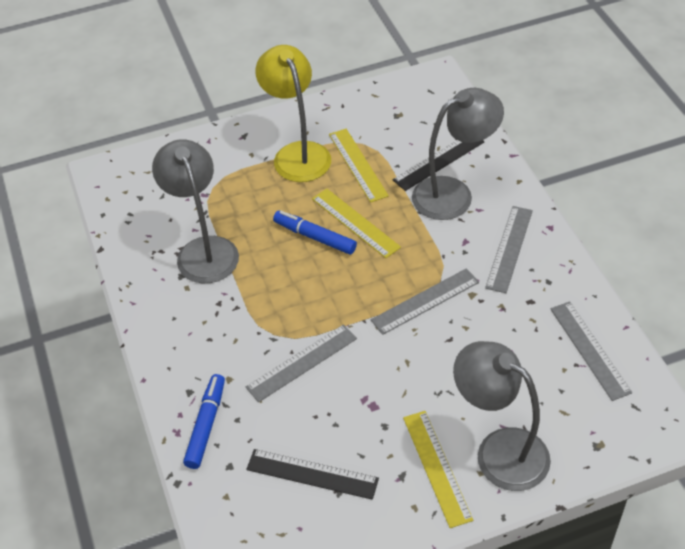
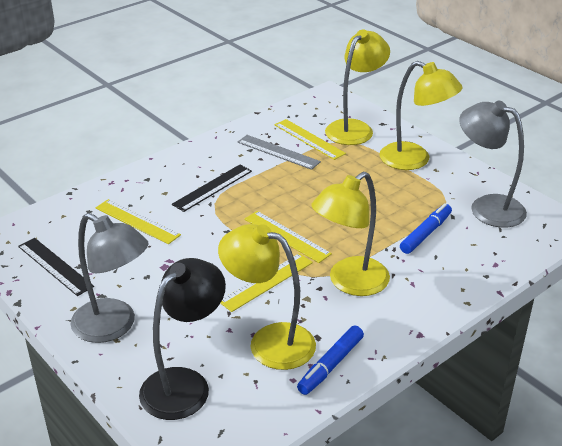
black lamp: 0 -> 1
grey lamp: 3 -> 2
grey ruler: 4 -> 1
yellow lamp: 1 -> 4
yellow ruler: 3 -> 4

